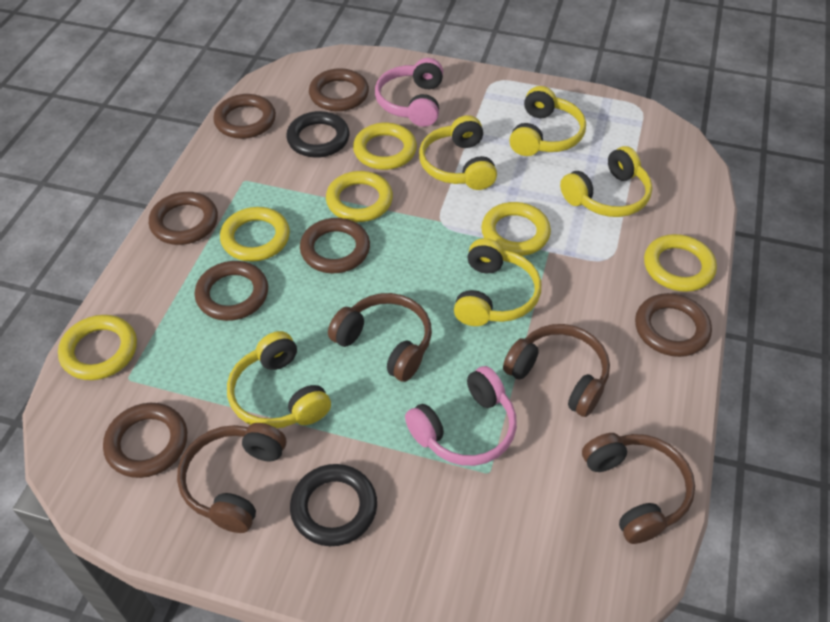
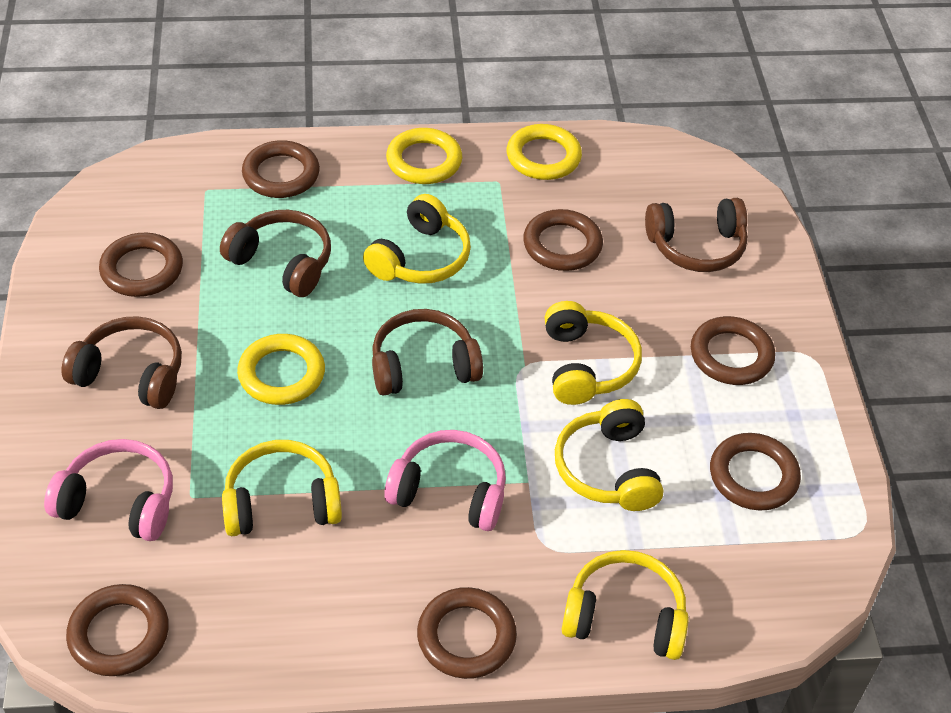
black ring: 2 -> 0
yellow ring: 6 -> 3

